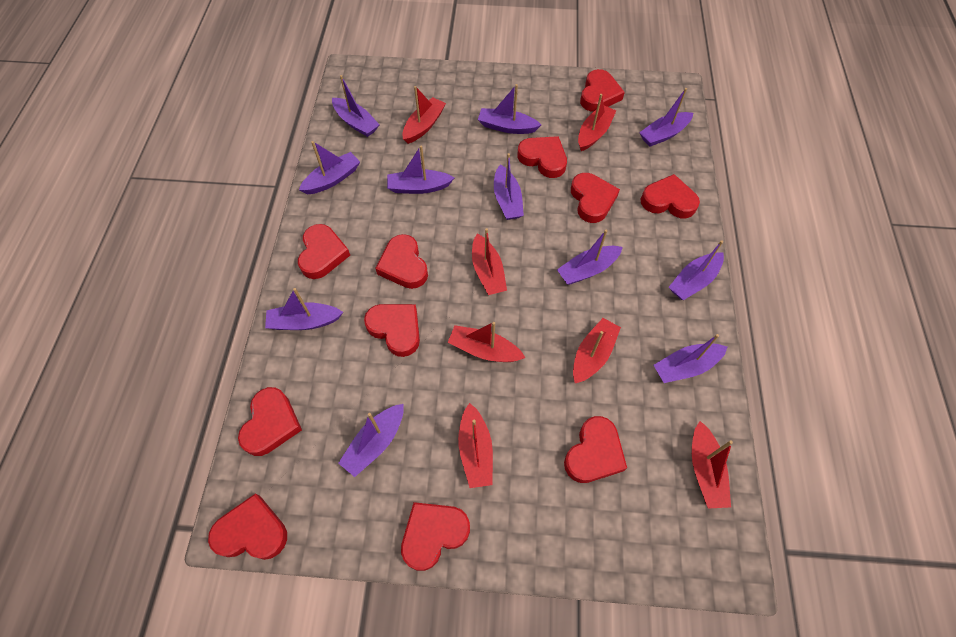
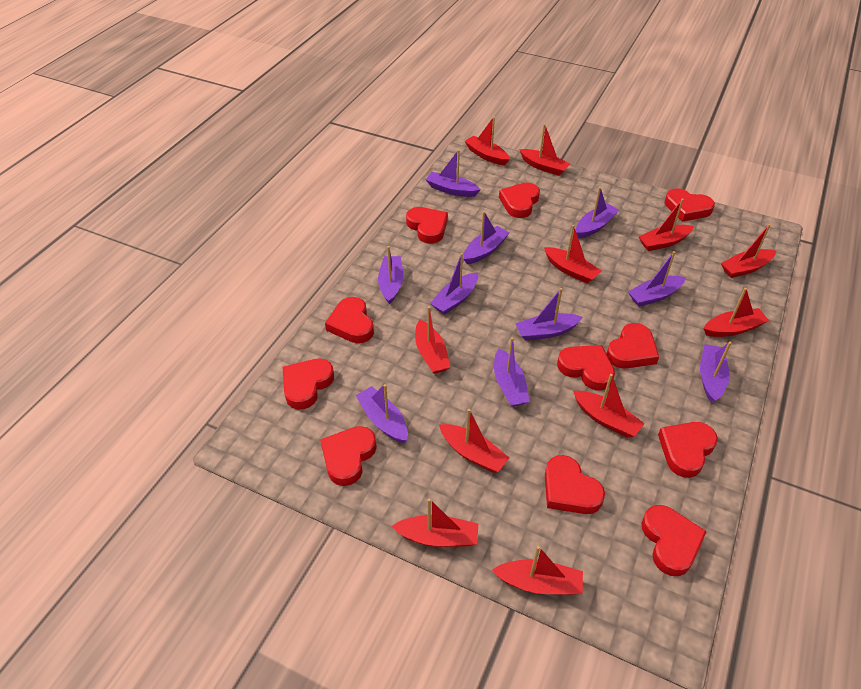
purple boat: 11 -> 10
red boat: 7 -> 11

